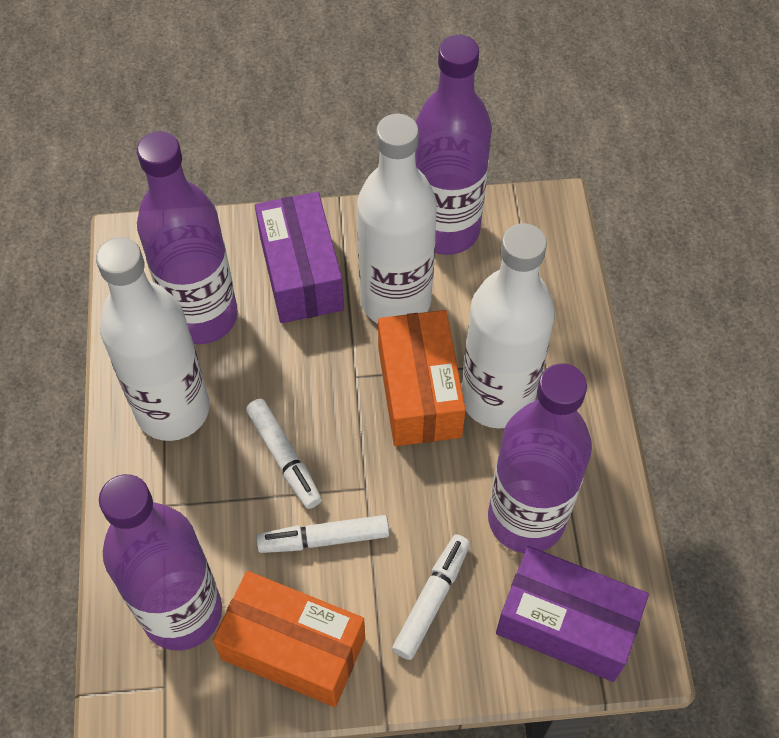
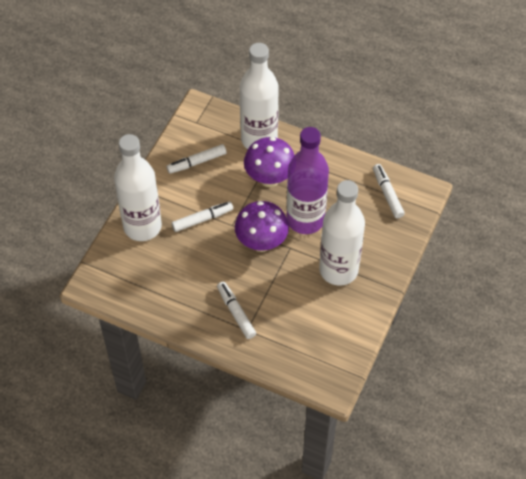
orange box: 2 -> 0
purple bottle: 4 -> 1
purple box: 2 -> 0
purple mushroom: 0 -> 2
white marker: 3 -> 4

